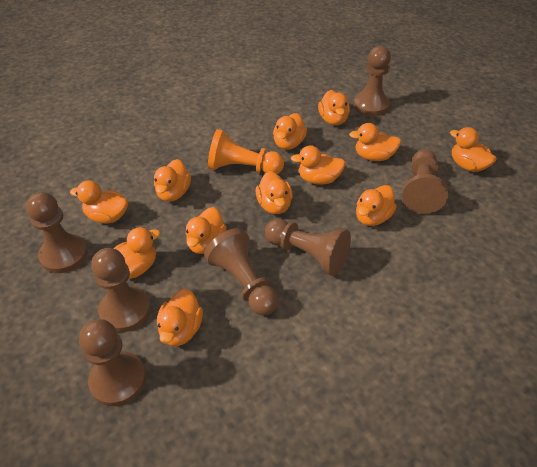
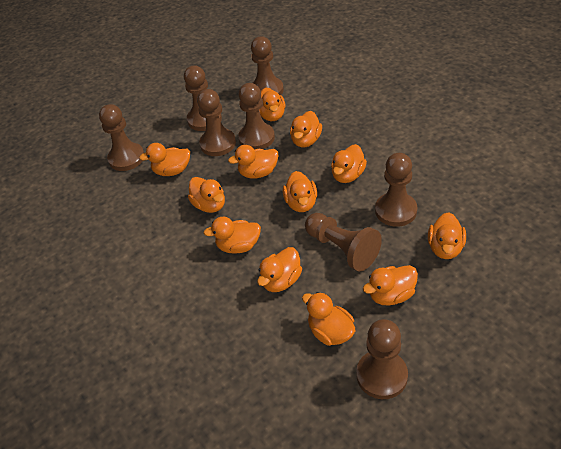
brown pawn: 7 -> 8
orange pawn: 1 -> 0

